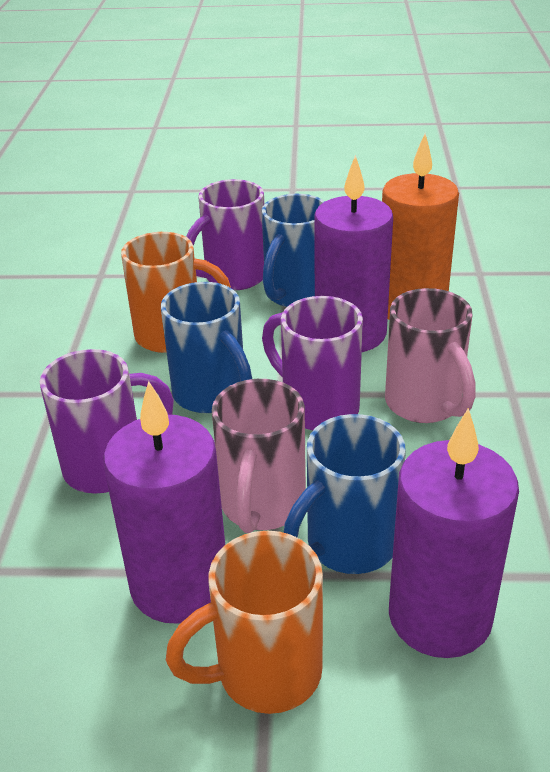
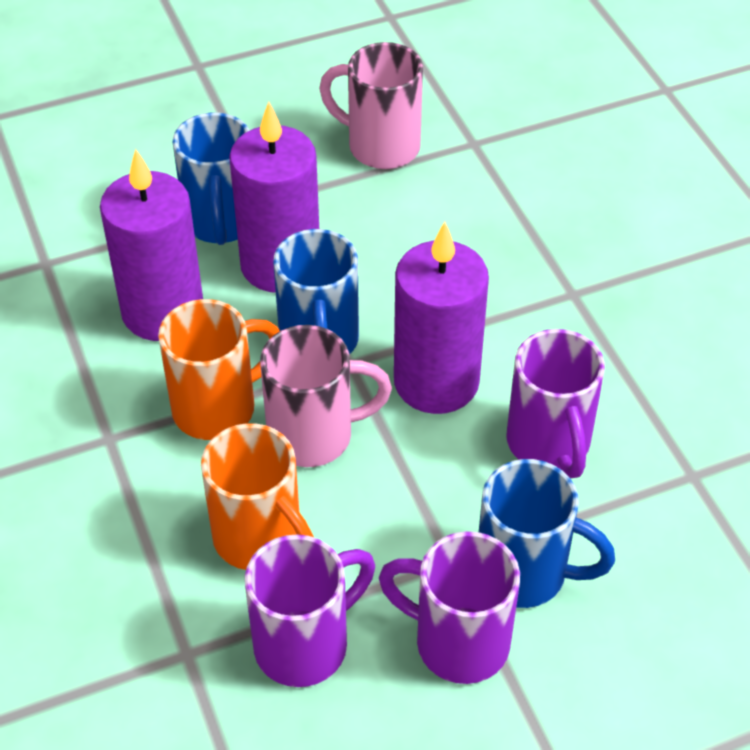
orange candle: 1 -> 0

